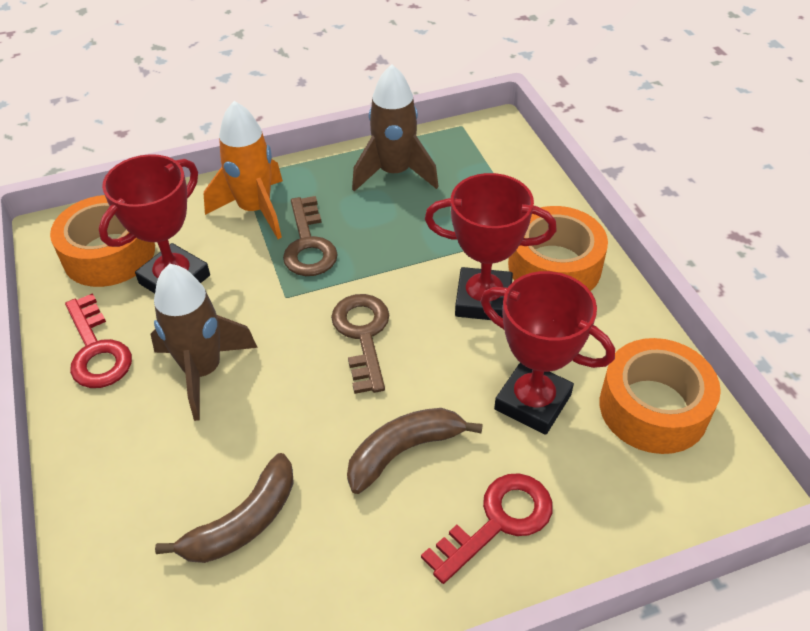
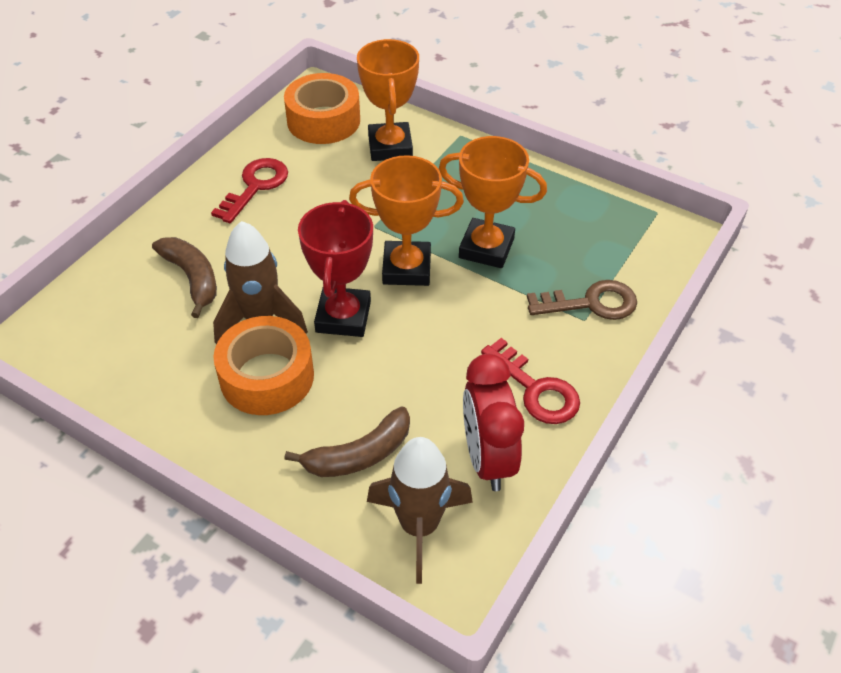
brown key: 2 -> 1
orange rocket: 1 -> 0
orange tape: 3 -> 2
orange trophy: 0 -> 3
red clock: 0 -> 1
red trophy: 3 -> 1

